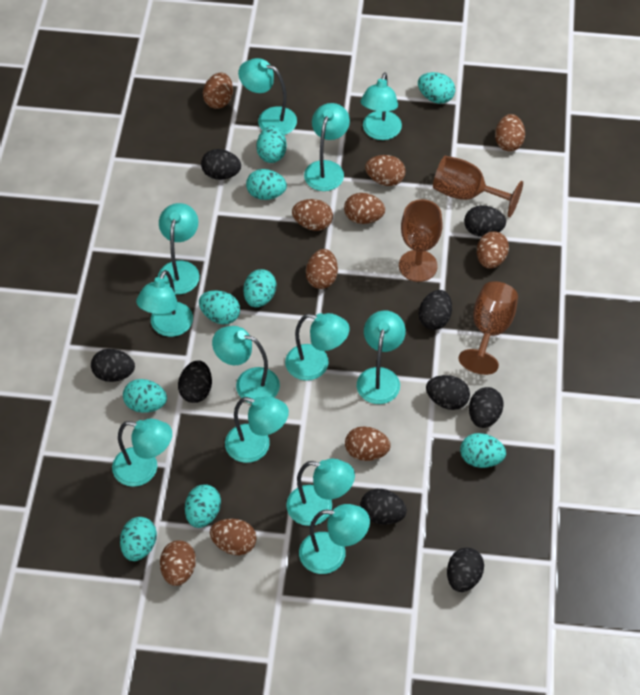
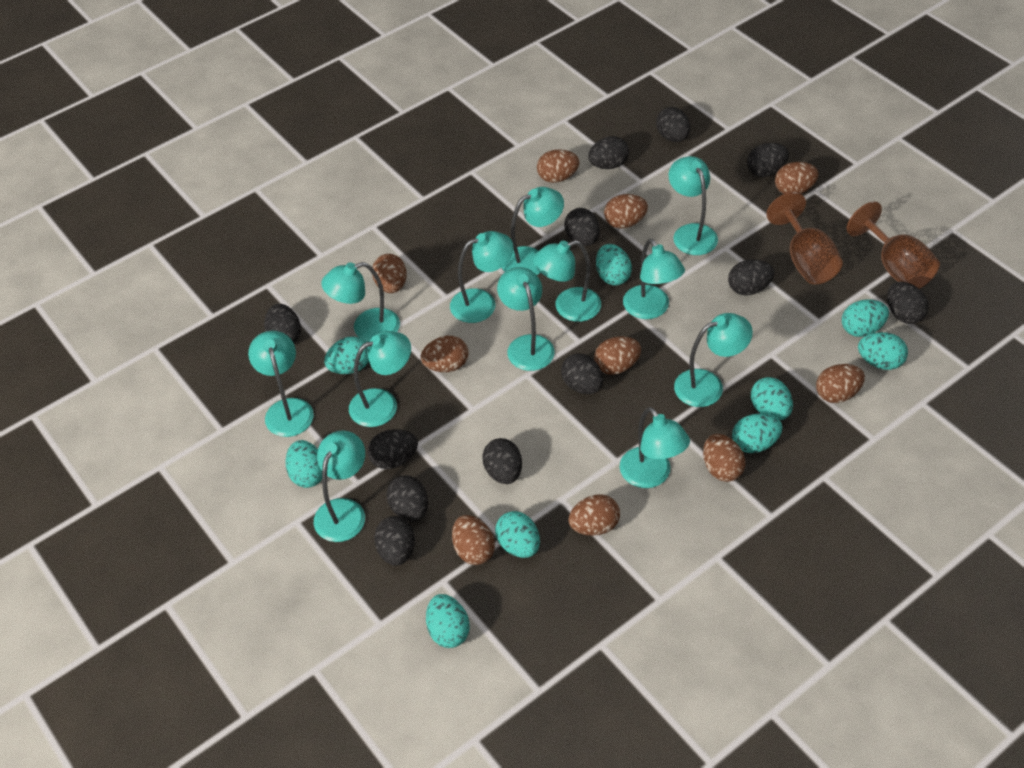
black egg: 9 -> 12
brown goblet: 3 -> 2

